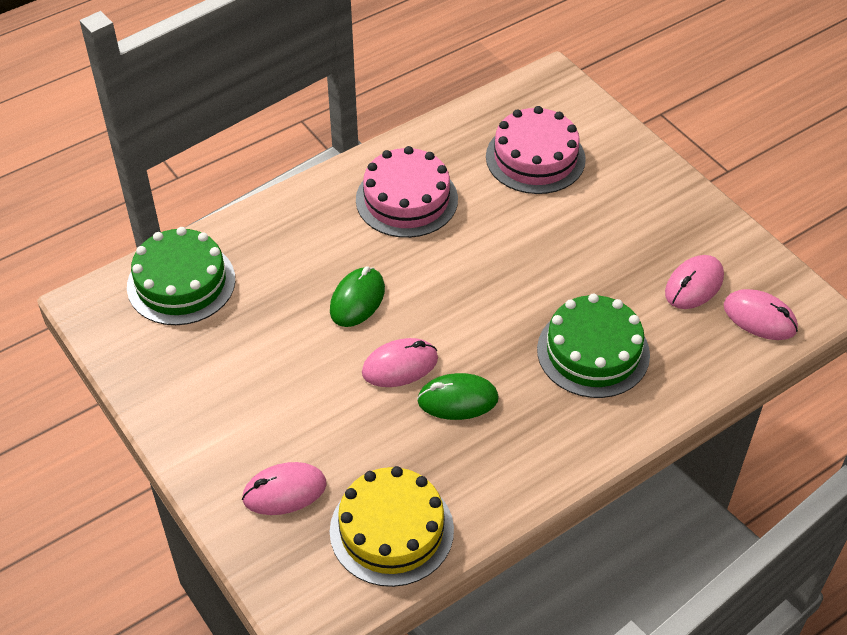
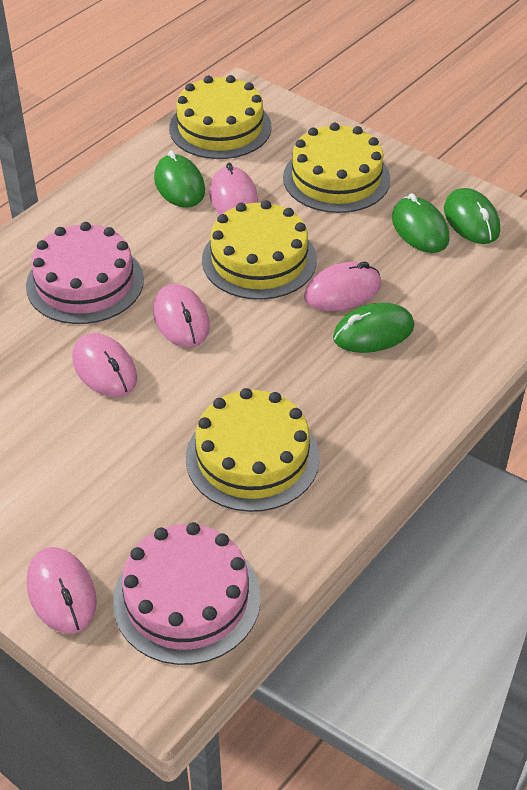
green cake: 2 -> 0
green mouse: 2 -> 4
pink mouse: 4 -> 5
yellow cake: 1 -> 4

